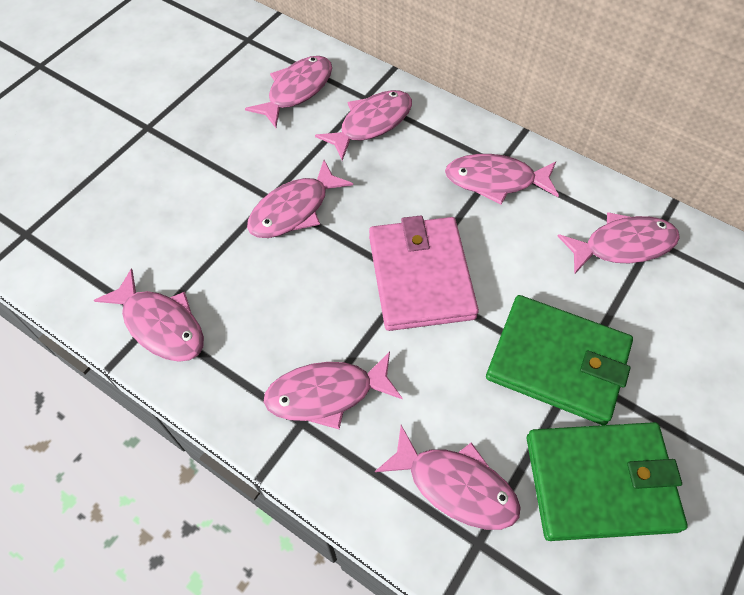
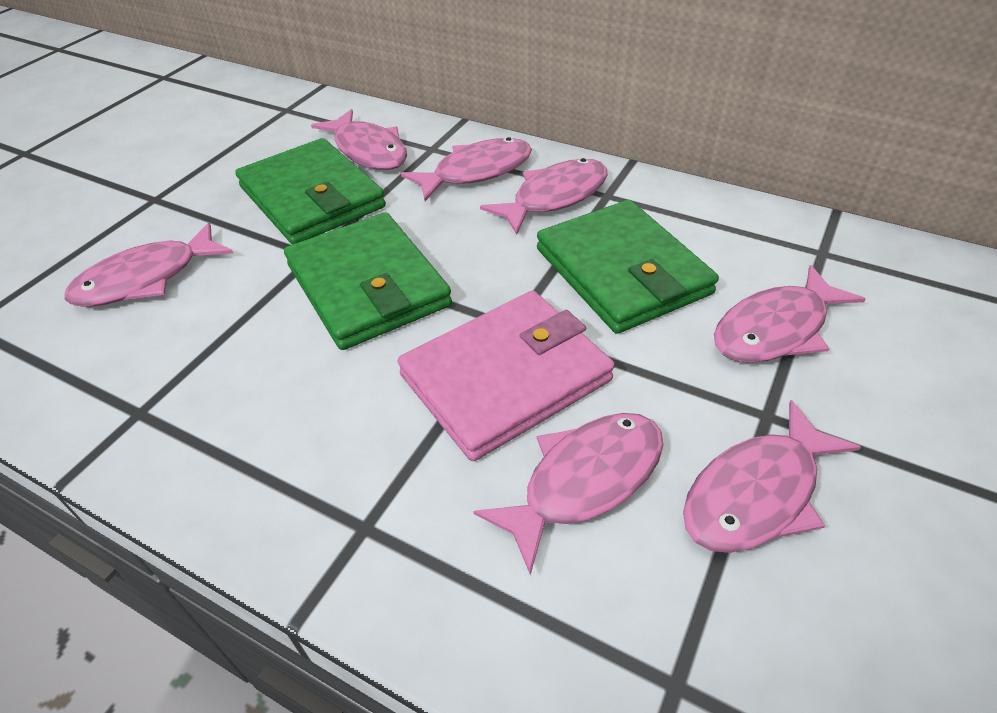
green wallet: 2 -> 3
pink fish: 8 -> 7

